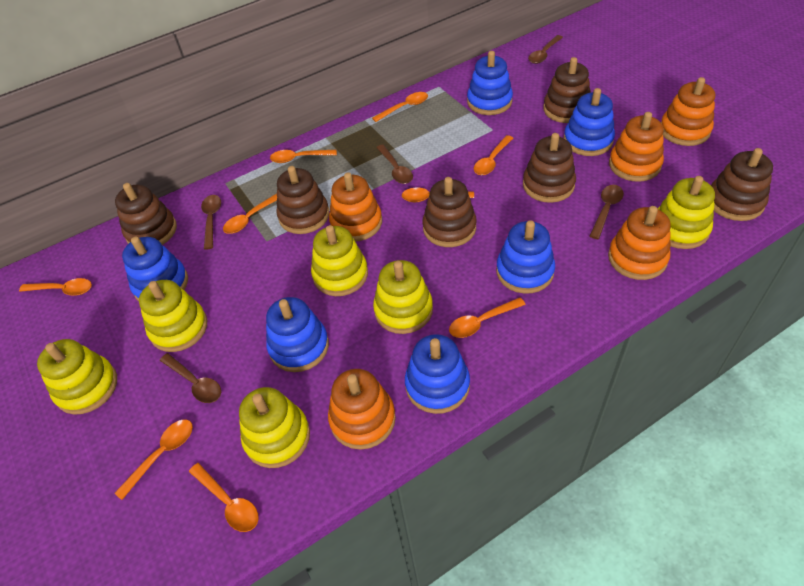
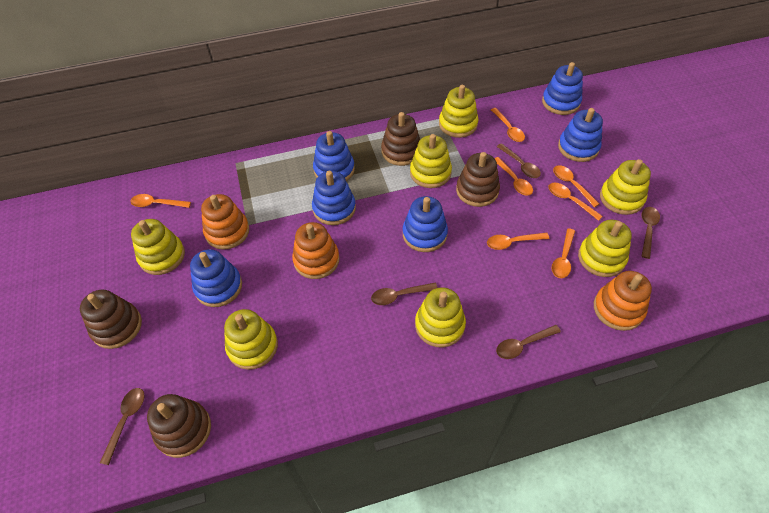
brown stacking toy: 6 -> 4
orange spoon: 9 -> 7
orange stacking toy: 5 -> 3
yellow stacking toy: 6 -> 7

